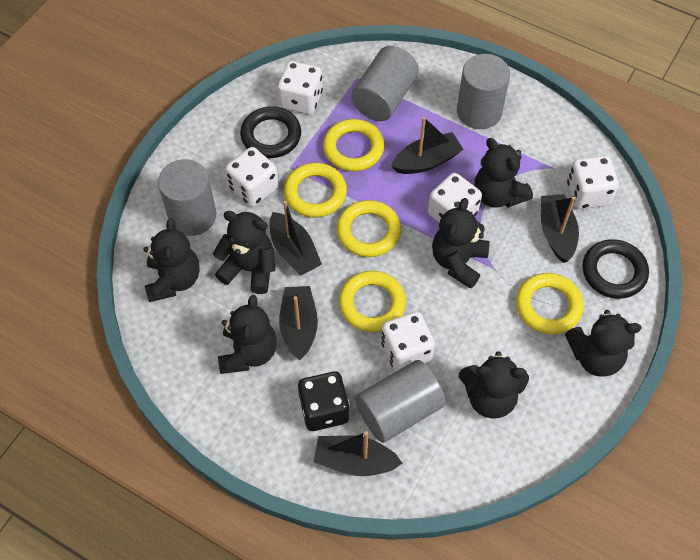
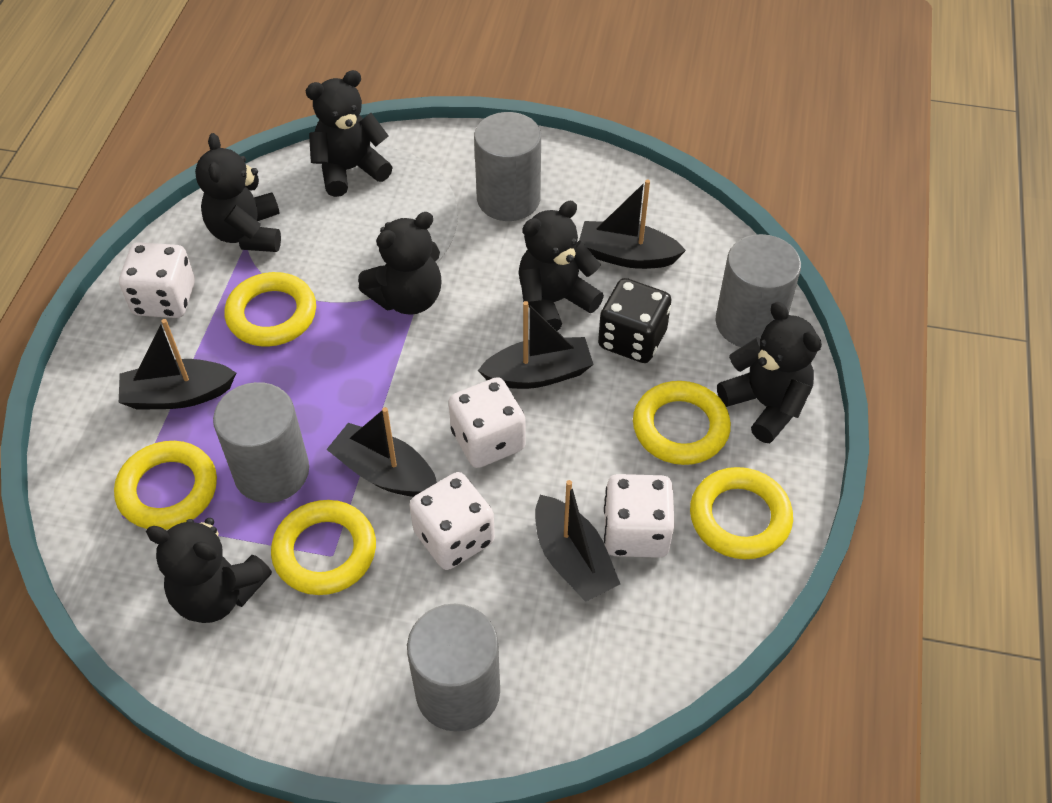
black ring: 2 -> 0
black teddy bear: 7 -> 6
white dice: 5 -> 4

